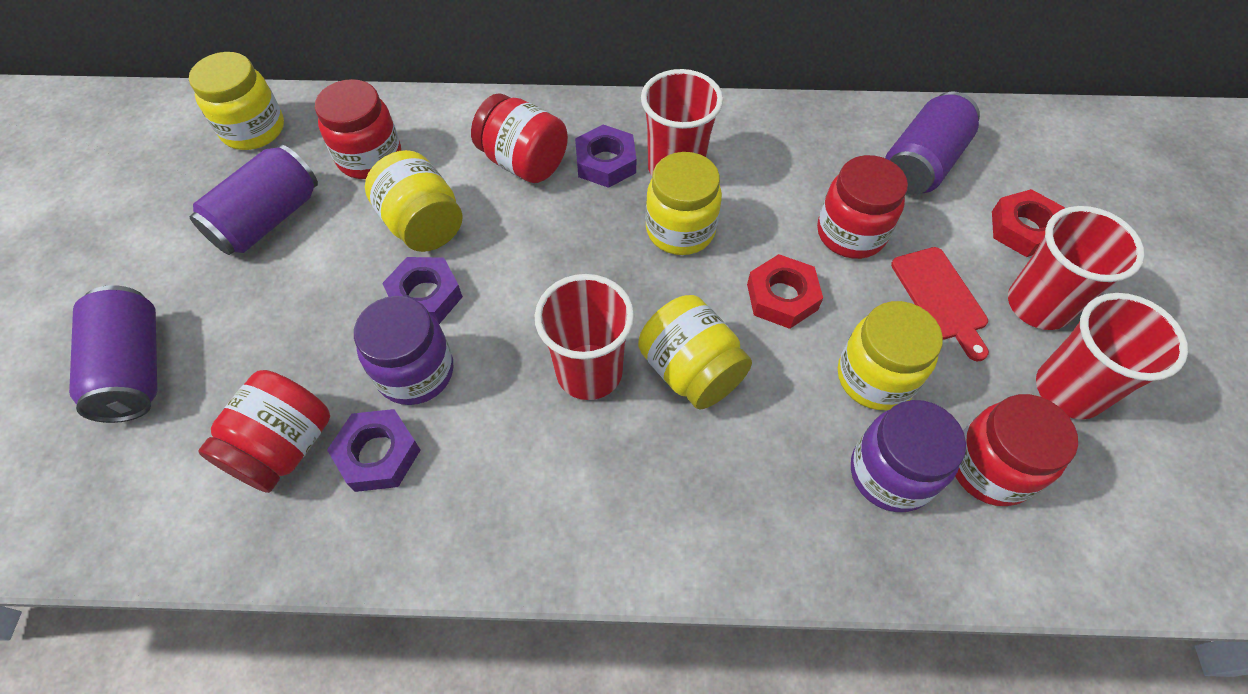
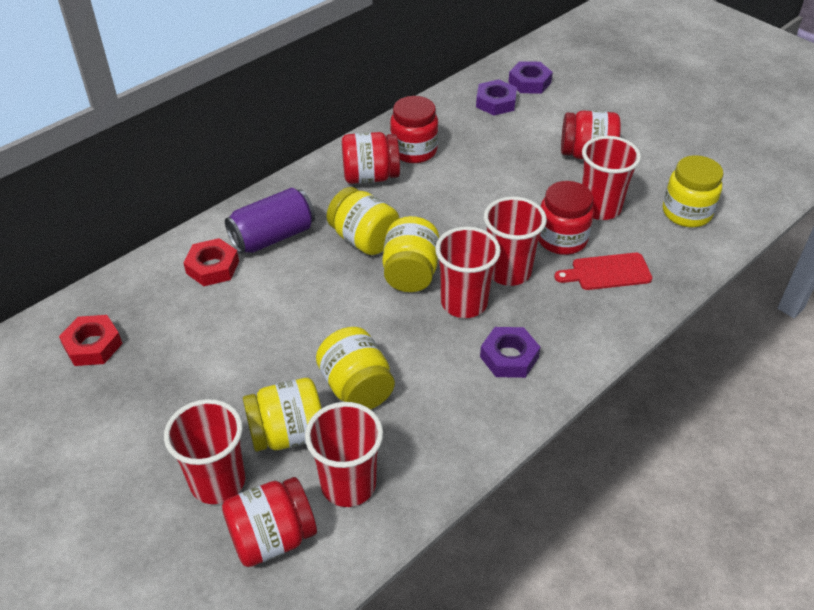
purple can: 3 -> 1
purple jar: 2 -> 0
red cup: 4 -> 5

